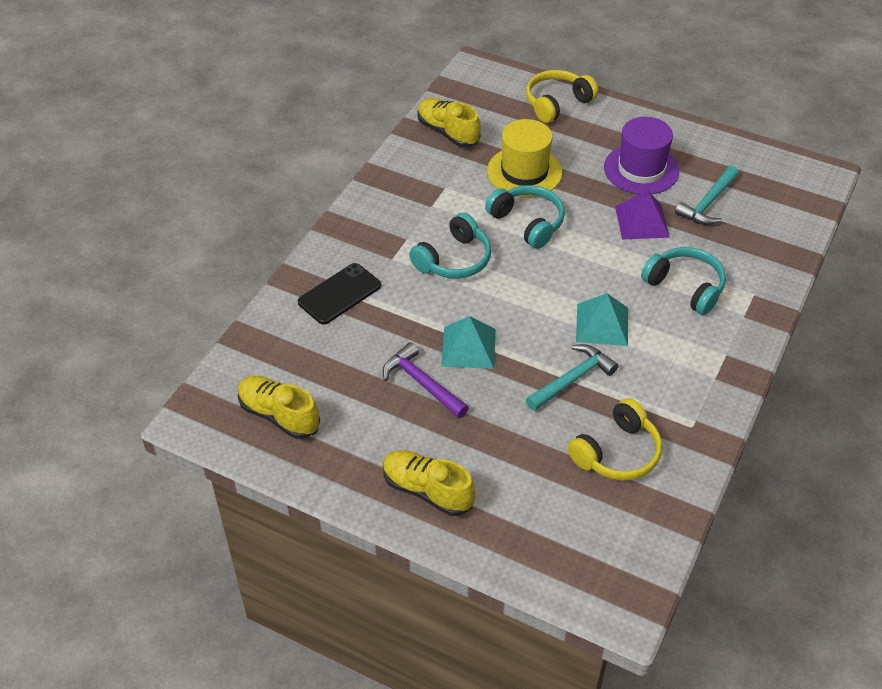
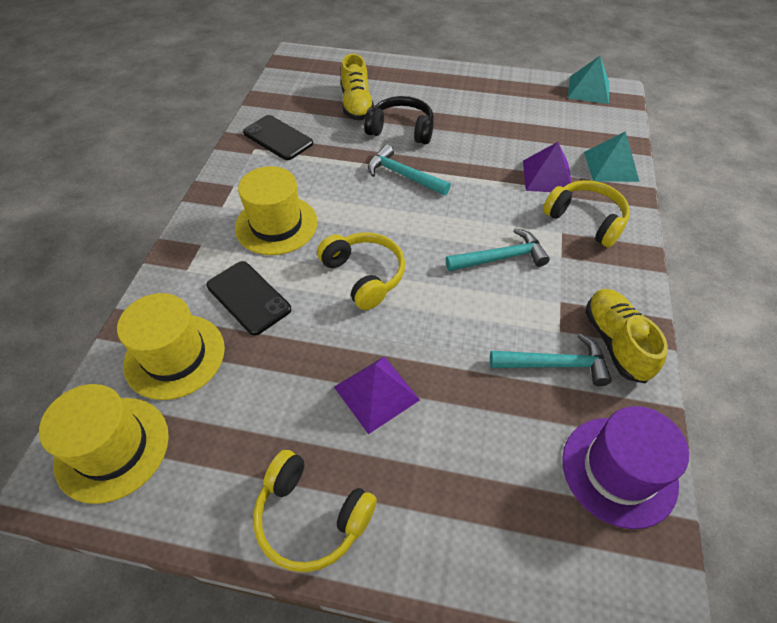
black headphones: 0 -> 1
black phone: 1 -> 2
purple hammer: 1 -> 0
purple pyramid: 1 -> 2
turquoise hammer: 2 -> 3
turquoise headphones: 3 -> 0
yellow hat: 1 -> 3
yellow headphones: 2 -> 3
yellow shoe: 3 -> 2

